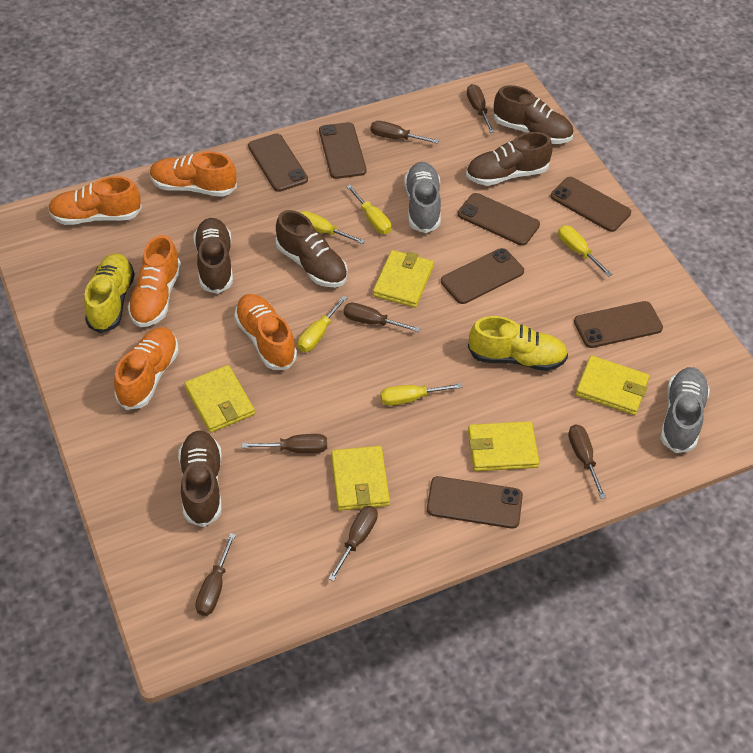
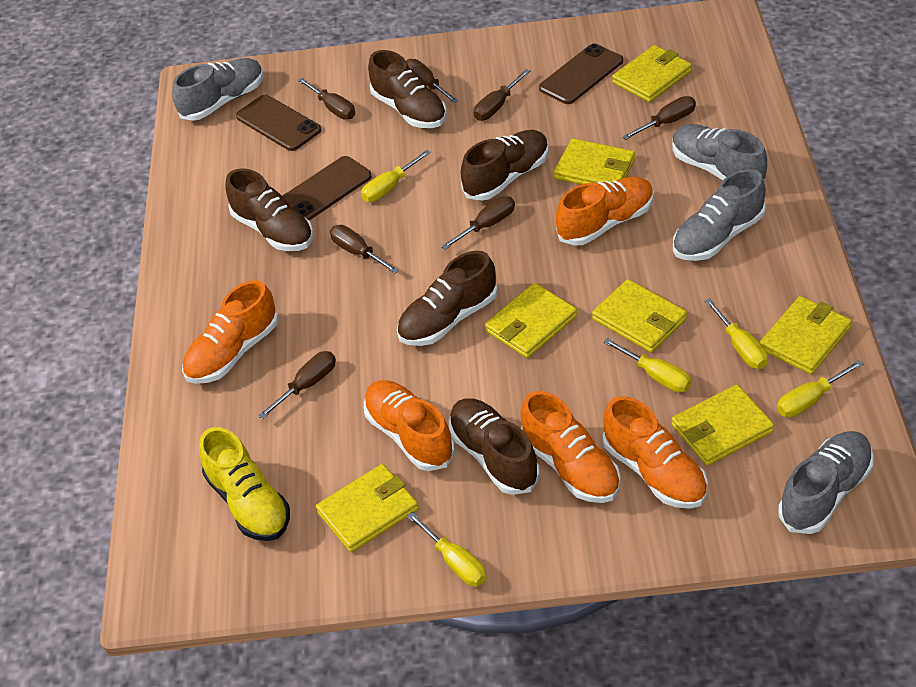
brown phone: 7 -> 3
grey shoe: 2 -> 4
yellow shoe: 2 -> 1
yellow wallet: 5 -> 7

